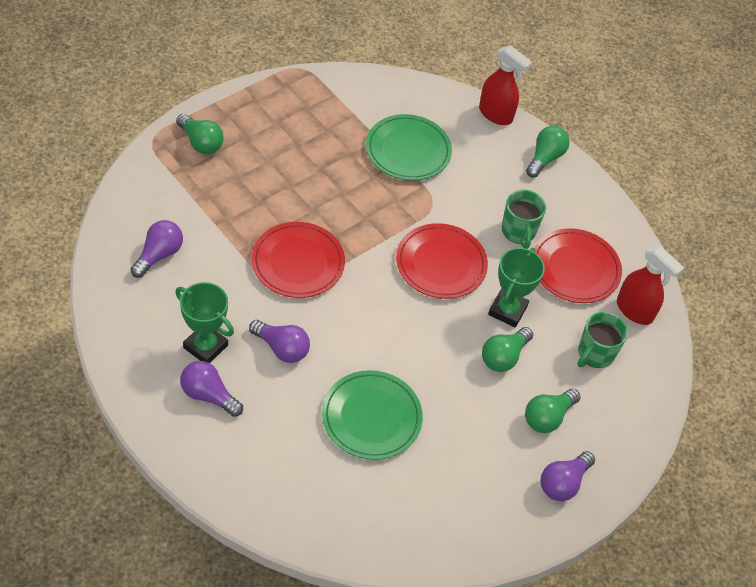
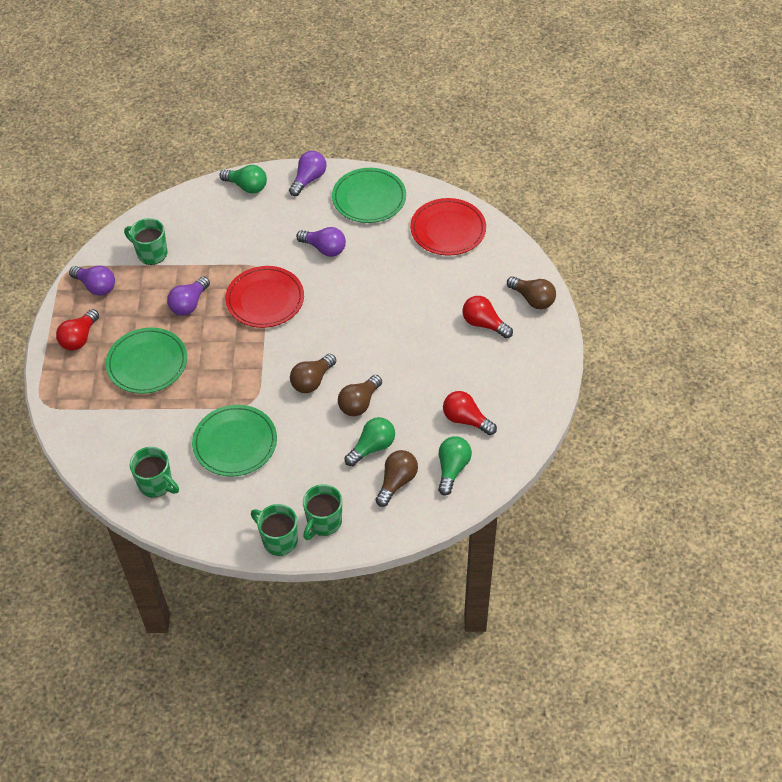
brown light bulb: 0 -> 4
green light bulb: 4 -> 3
green mug: 2 -> 4
green plate: 2 -> 3
green trophy: 2 -> 0
red light bulb: 0 -> 3
red plate: 3 -> 2
red spray bottle: 2 -> 0

